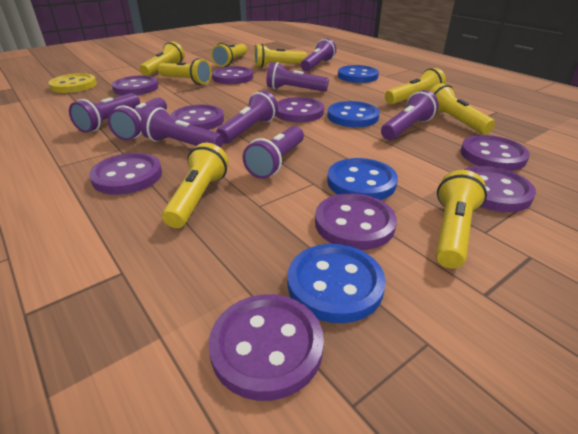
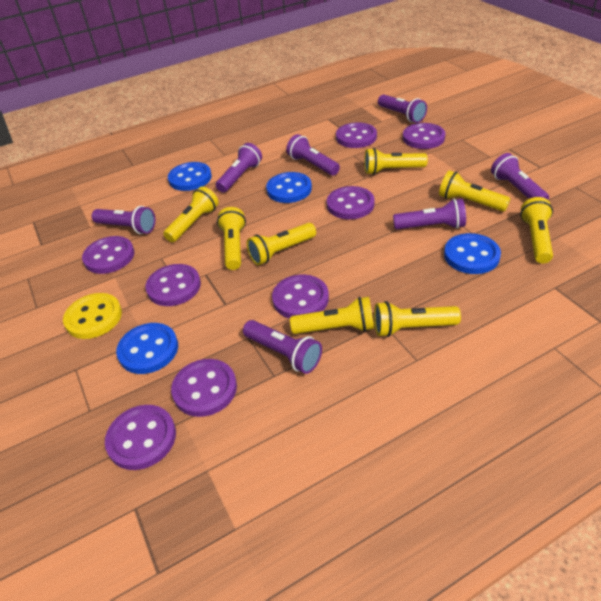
purple button: 9 -> 8
purple flashlight: 8 -> 7

